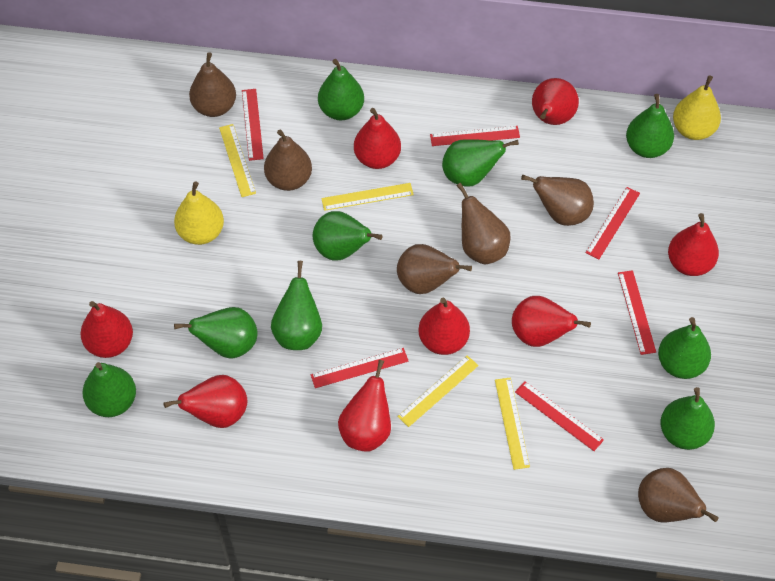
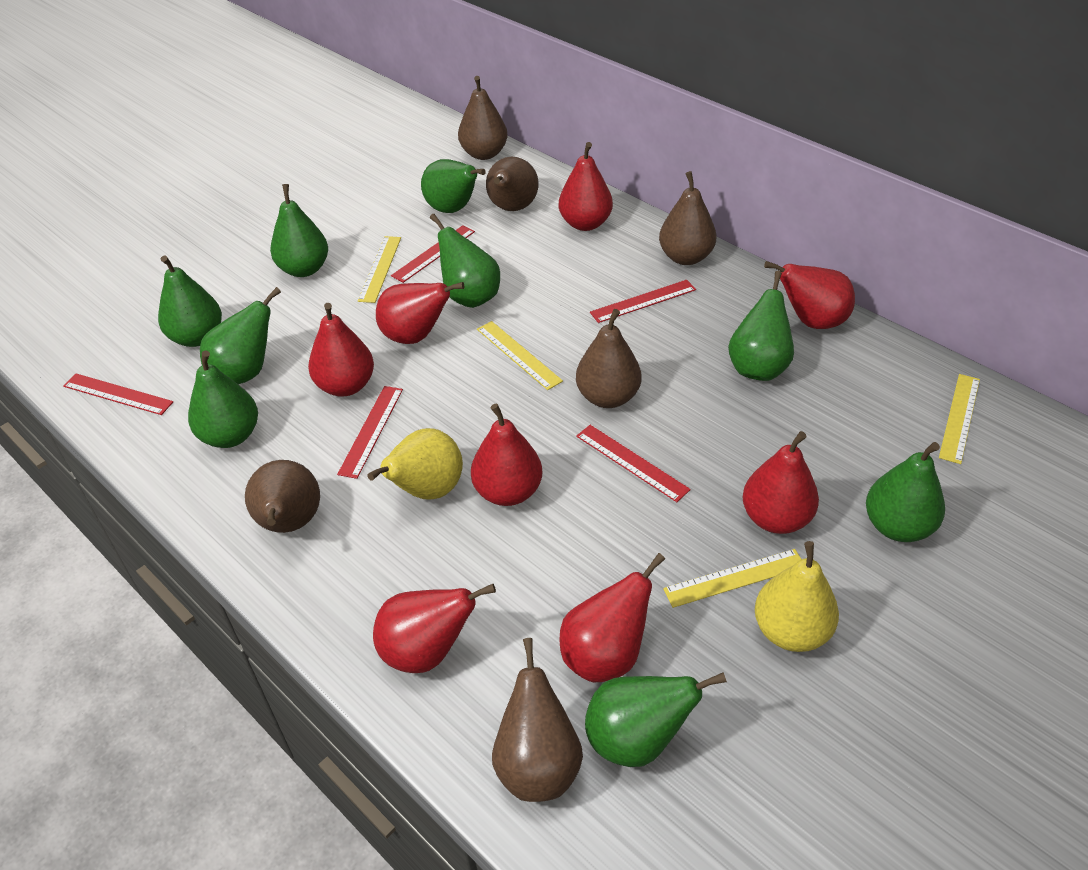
red ruler: 6 -> 5

